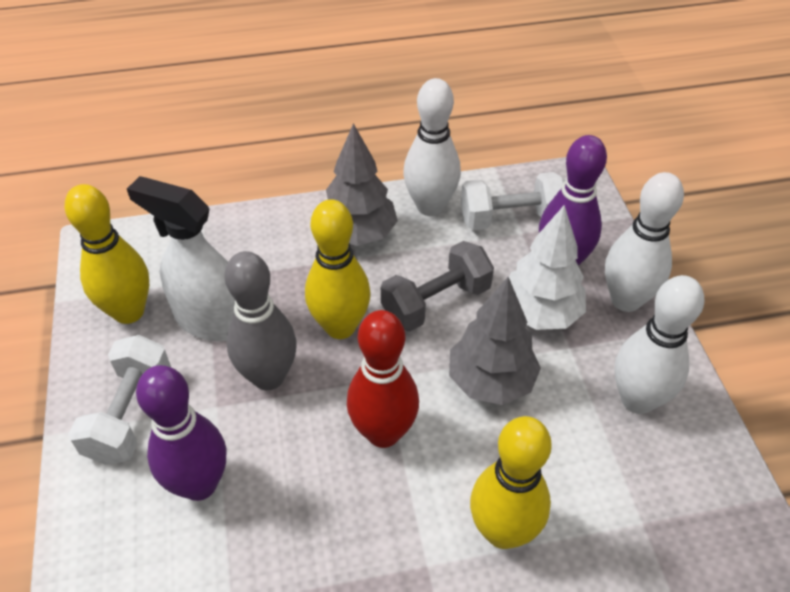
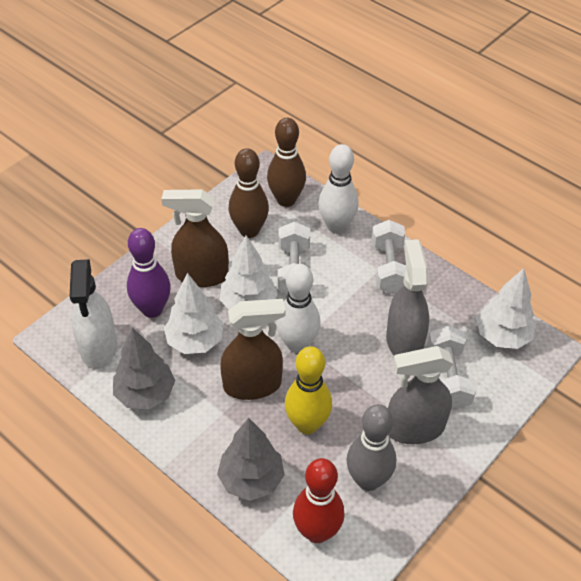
brown bowling pin: 0 -> 2
brown spray bottle: 0 -> 2
grey dumbbell: 1 -> 0
grey spray bottle: 0 -> 2
purple bowling pin: 2 -> 1
white bowling pin: 3 -> 2
white dumbbell: 2 -> 3
white tree: 1 -> 3
yellow bowling pin: 3 -> 1

